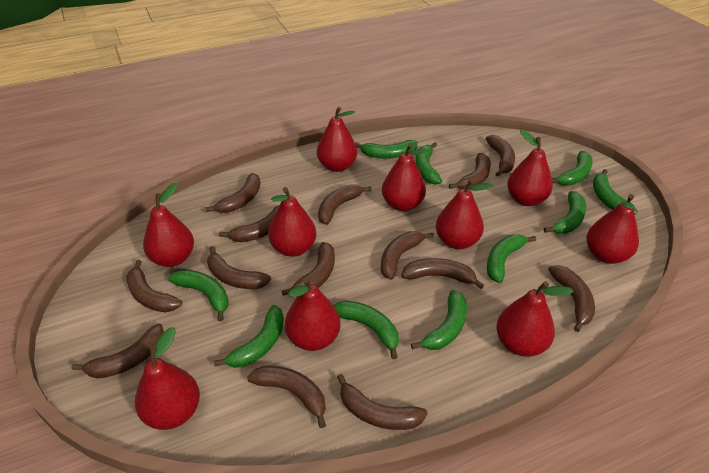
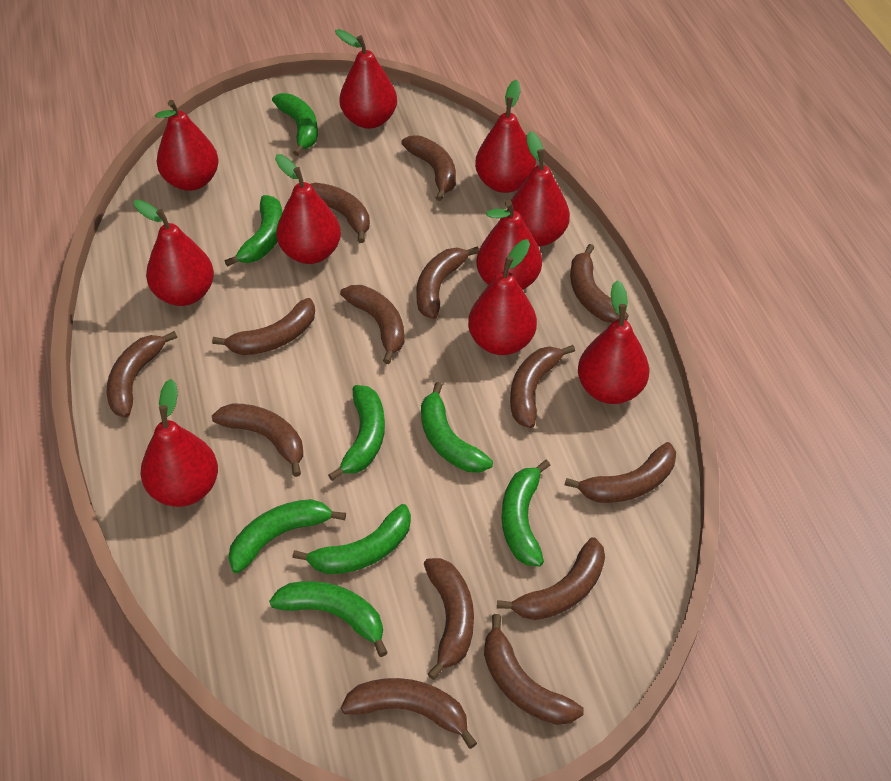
green banana: 10 -> 8

